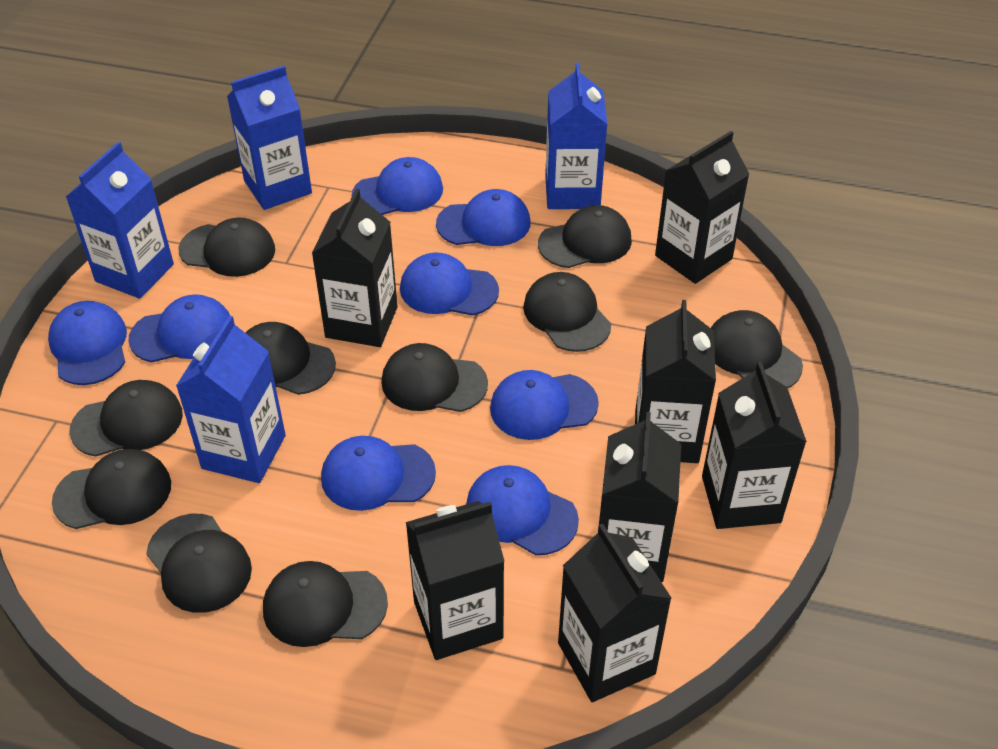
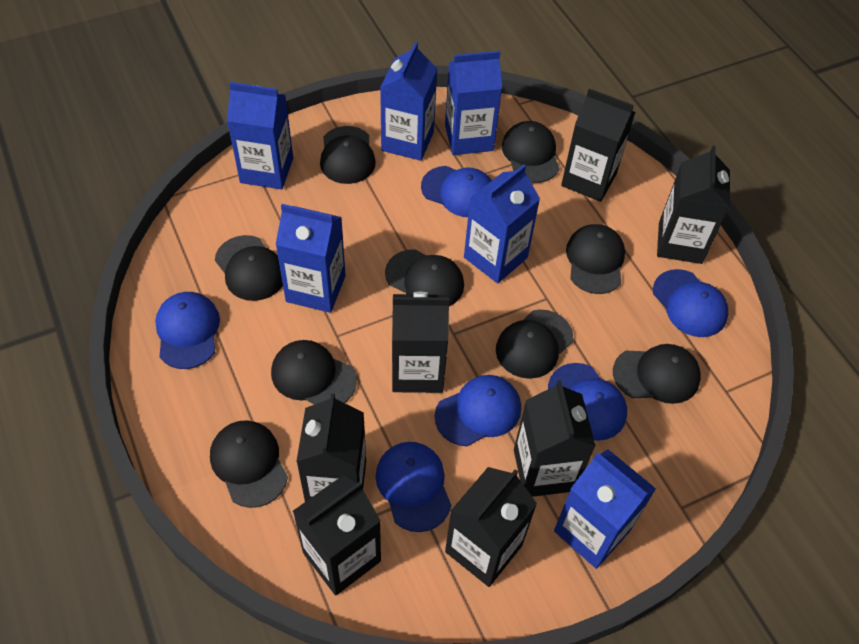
black cap: 10 -> 9
blue cap: 8 -> 6
blue carton: 4 -> 6

